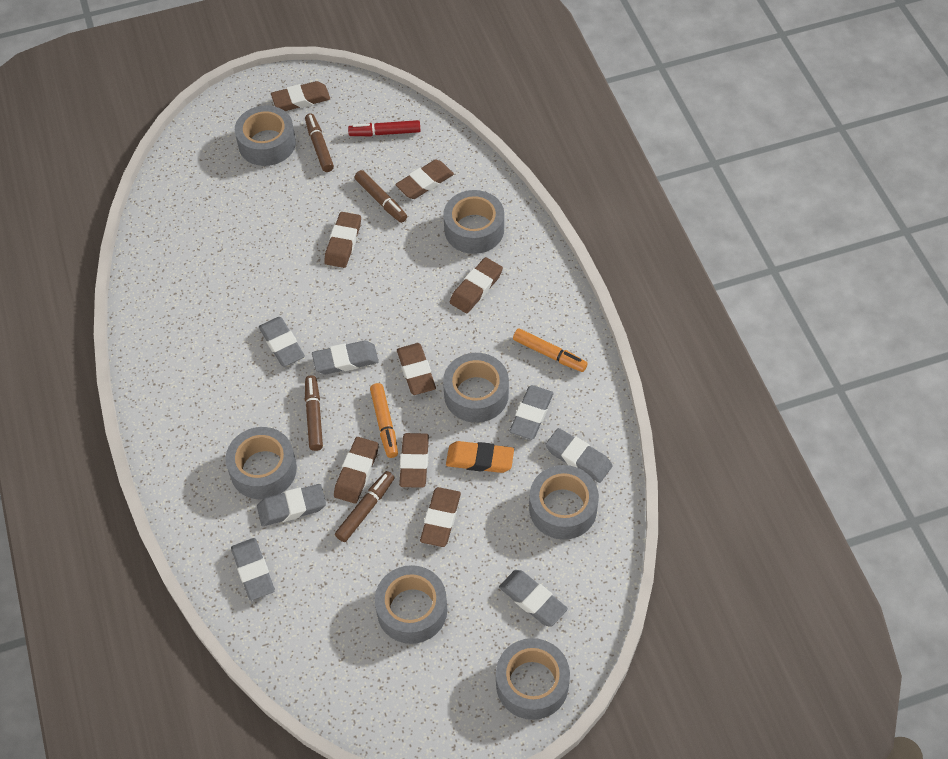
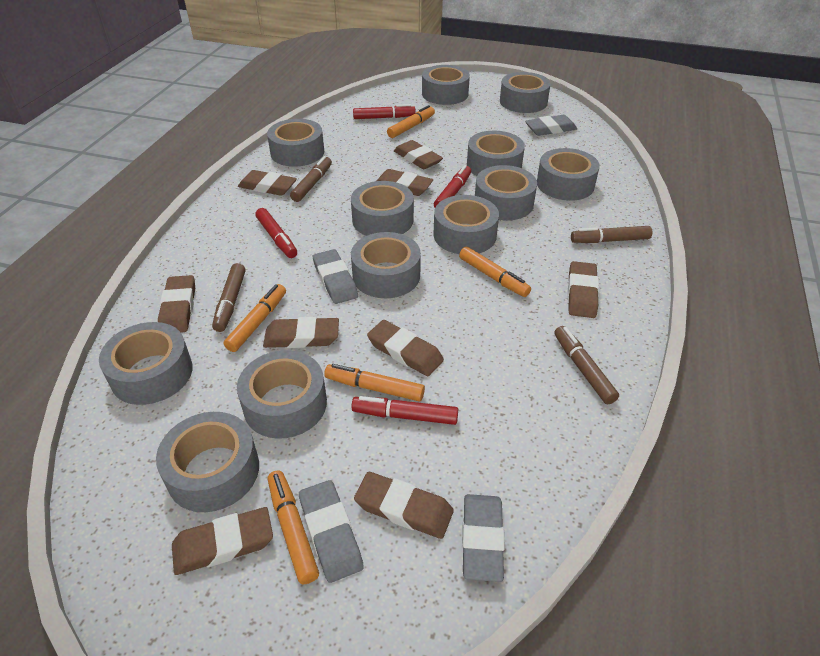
brown eraser: 8 -> 9
grey eraser: 7 -> 4
grey tape: 7 -> 12
orange eraser: 1 -> 0
orange marker: 2 -> 5
red marker: 1 -> 4

